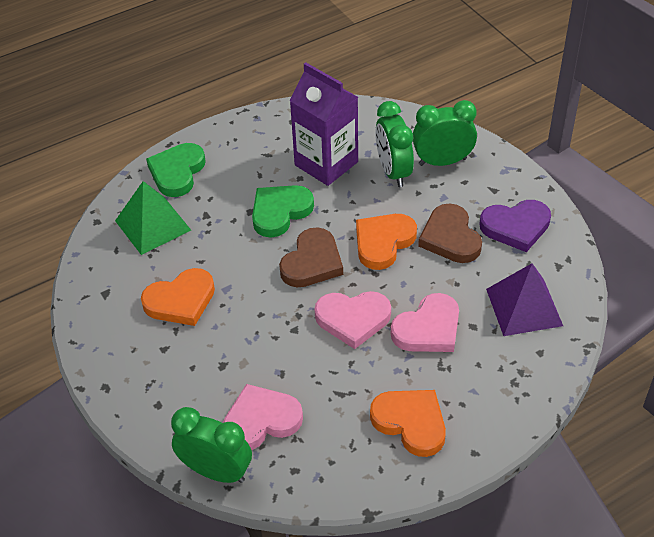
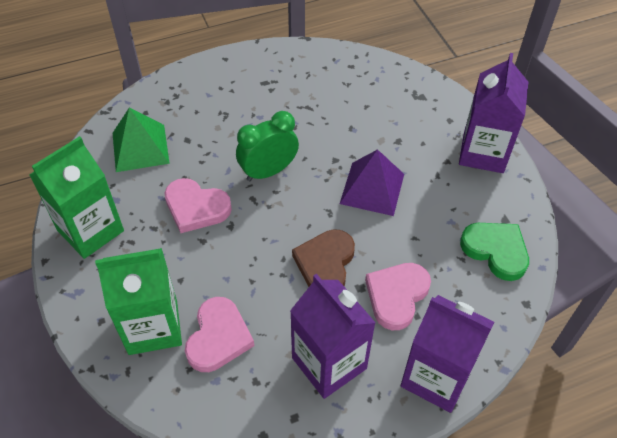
brown heart: 2 -> 1
green carton: 0 -> 2
green clock: 3 -> 1
green heart: 2 -> 1
orange heart: 3 -> 0
purple carton: 1 -> 3
purple heart: 1 -> 0

